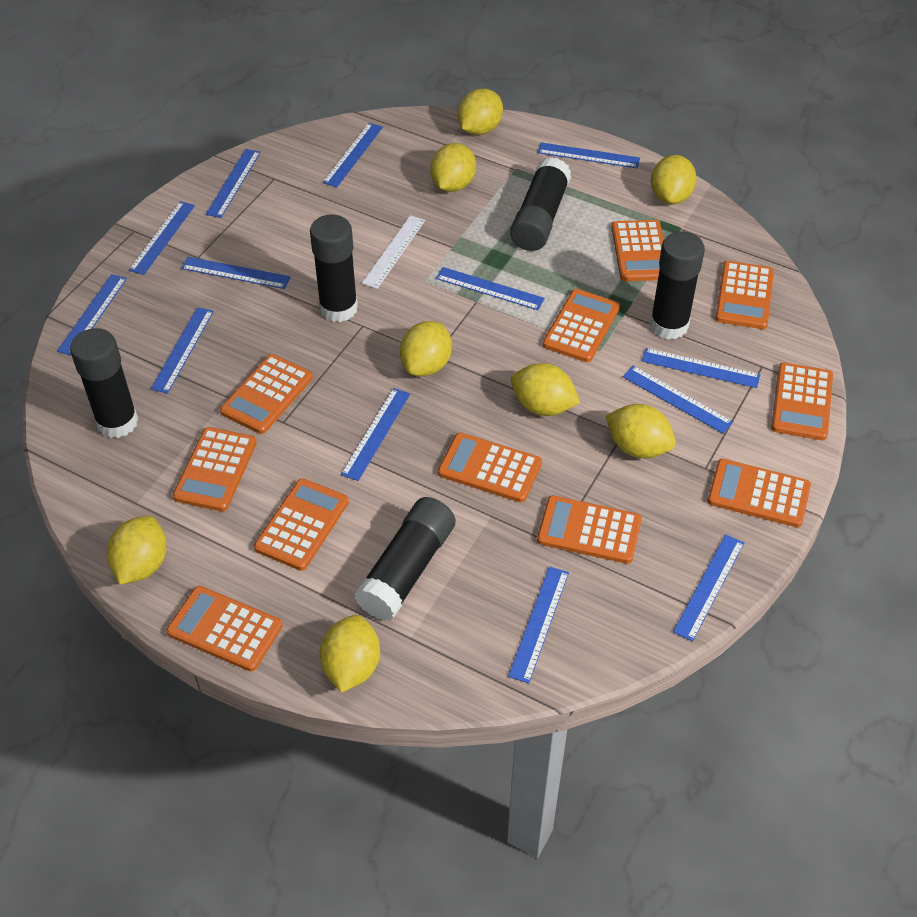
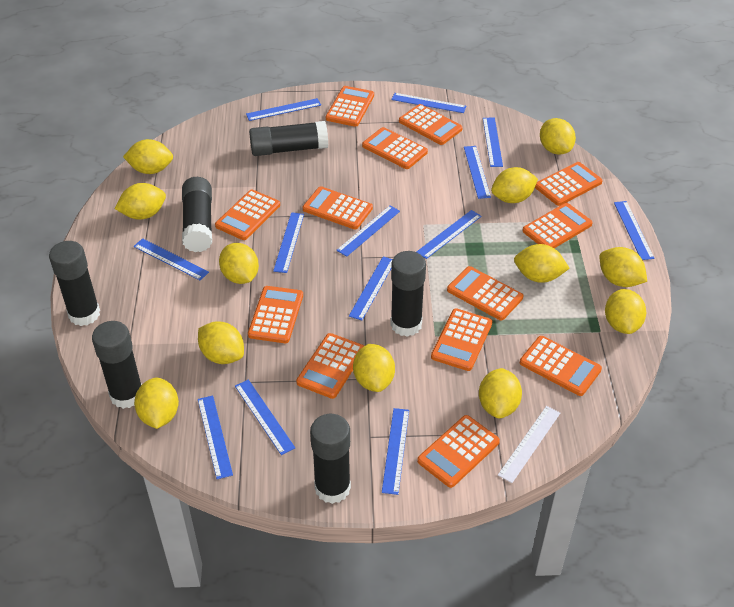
black glue stick: 5 -> 6
orange calculator: 11 -> 13
yellow lemon: 8 -> 12

